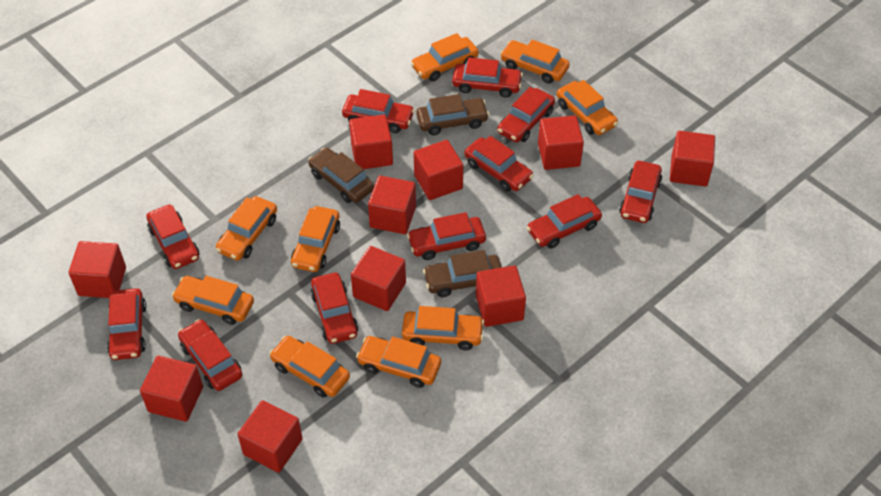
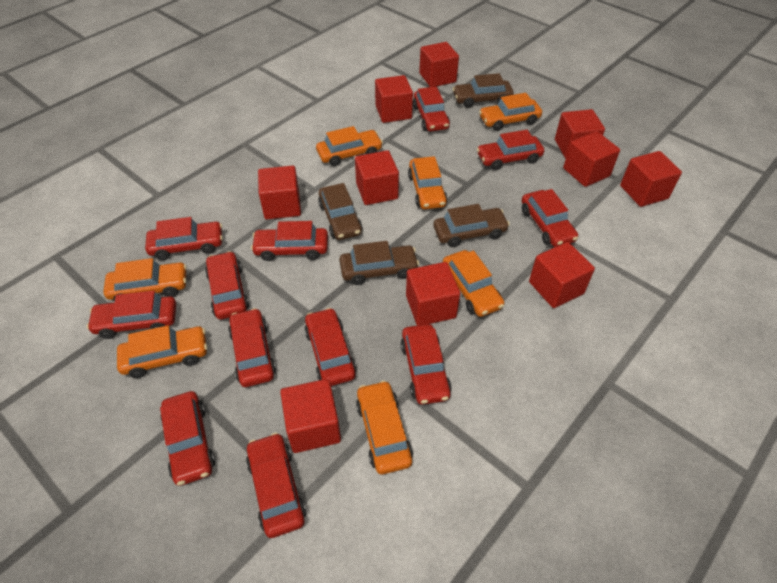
brown car: 3 -> 4
orange car: 9 -> 7
red car: 11 -> 12

